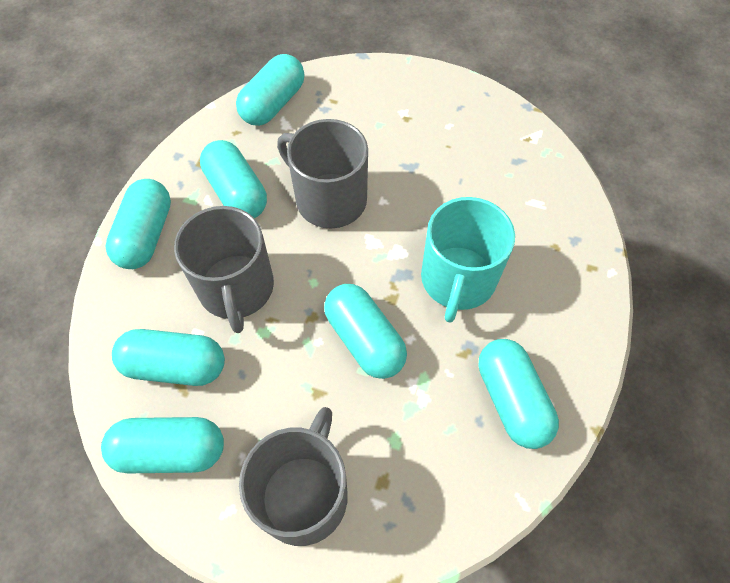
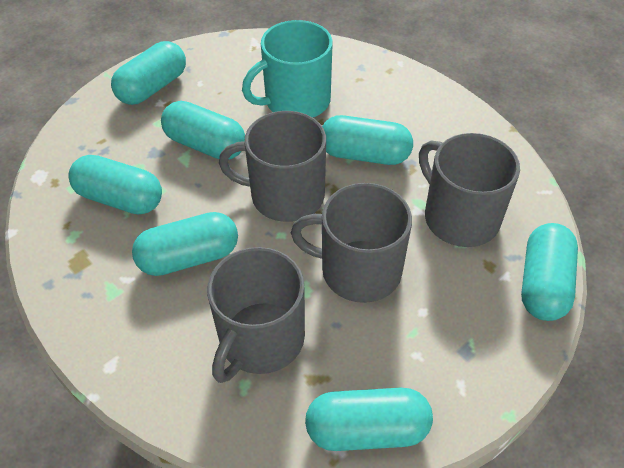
grey mug: 3 -> 4

